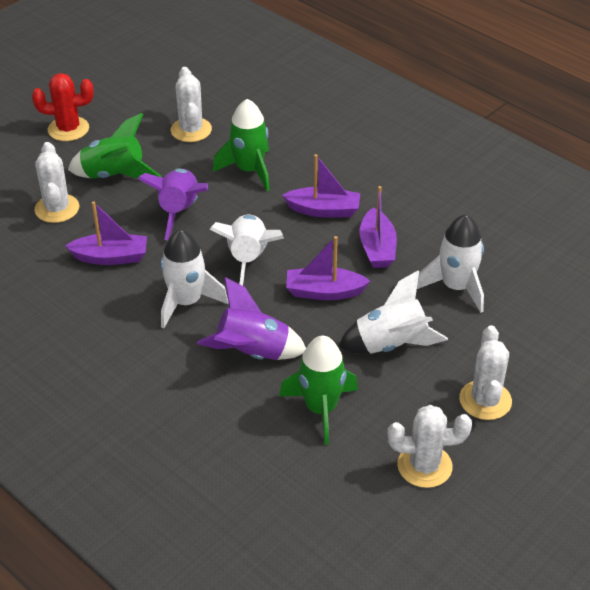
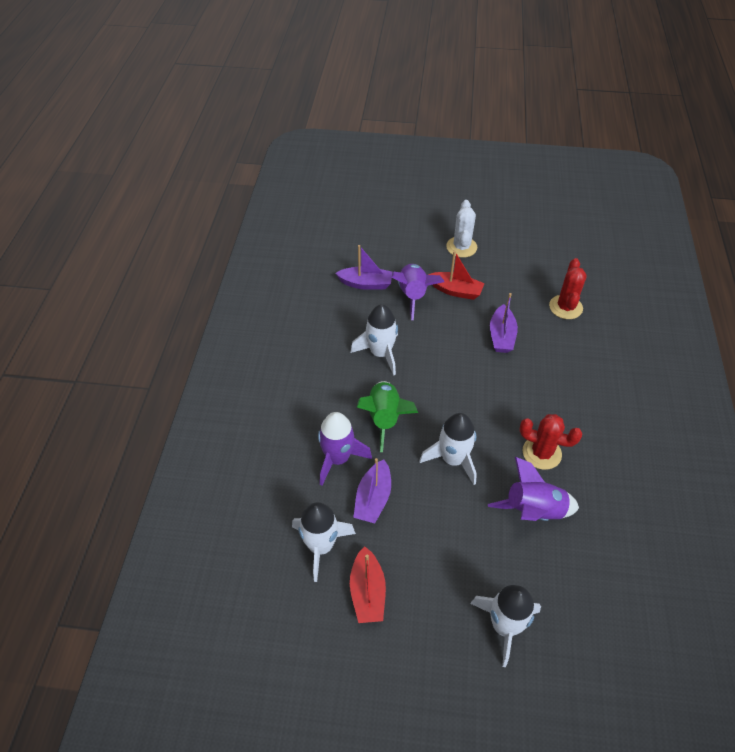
green rocket: 3 -> 1
purple boat: 4 -> 3
purple rocket: 2 -> 3
red boat: 0 -> 2
red cactus: 1 -> 2
white cactus: 4 -> 1

